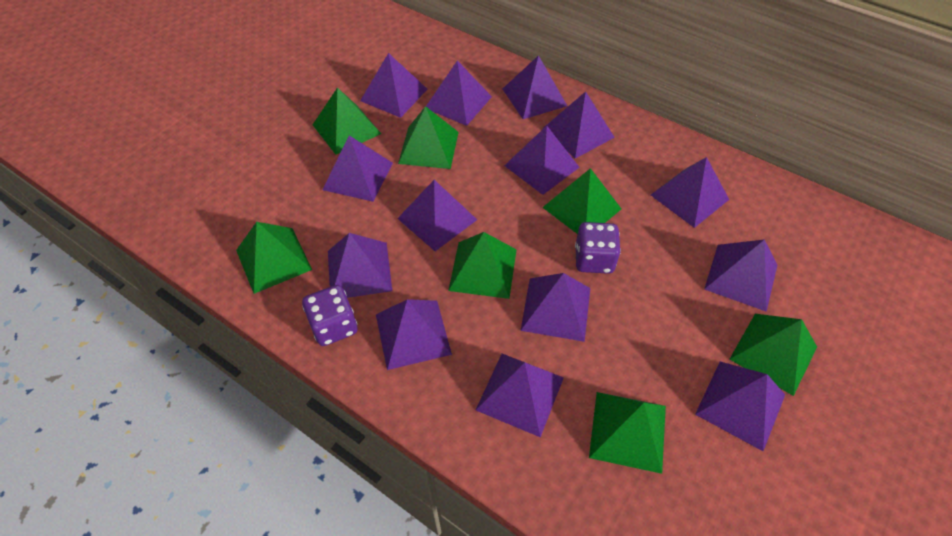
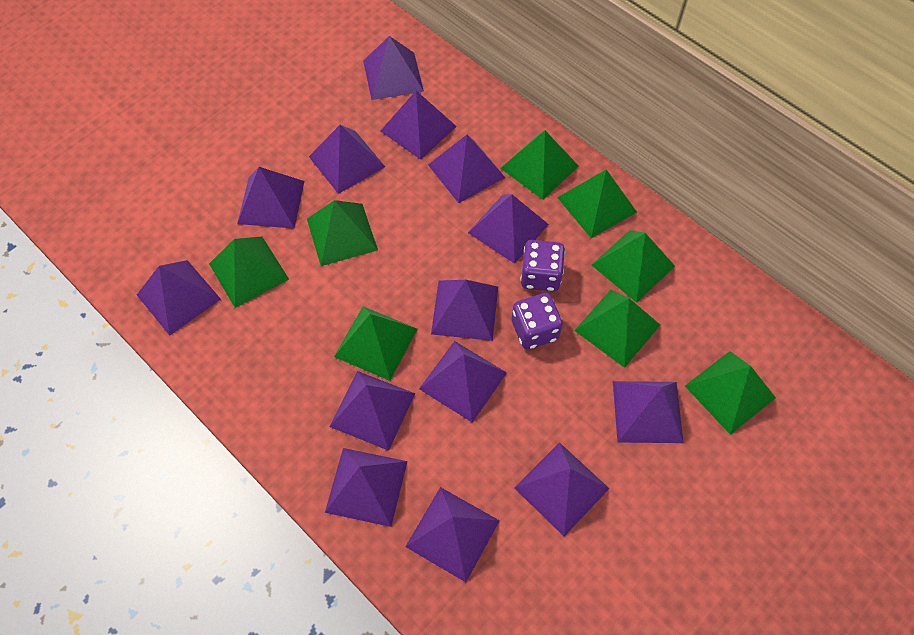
green pyramid: 7 -> 8

